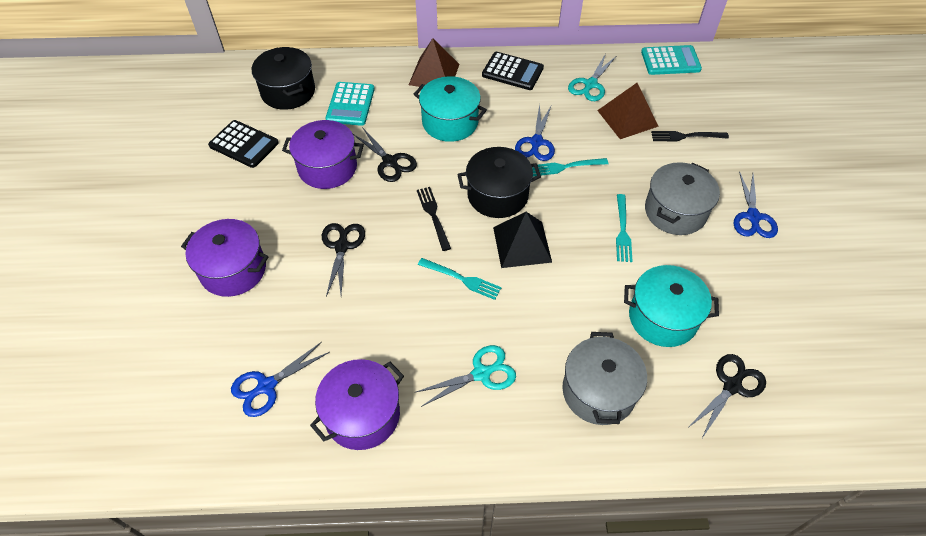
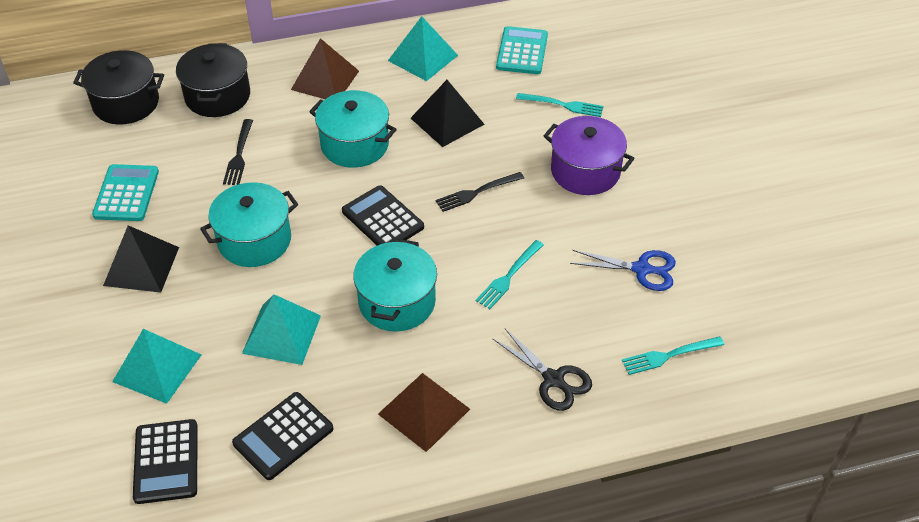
black calculator: 2 -> 3
black pyramid: 1 -> 2
black scissors: 3 -> 1
blue scissors: 3 -> 1
grey pot: 2 -> 0
purple pot: 3 -> 1
turquoise pot: 2 -> 3
turquoise pyramid: 0 -> 3
turquoise scissors: 2 -> 0

